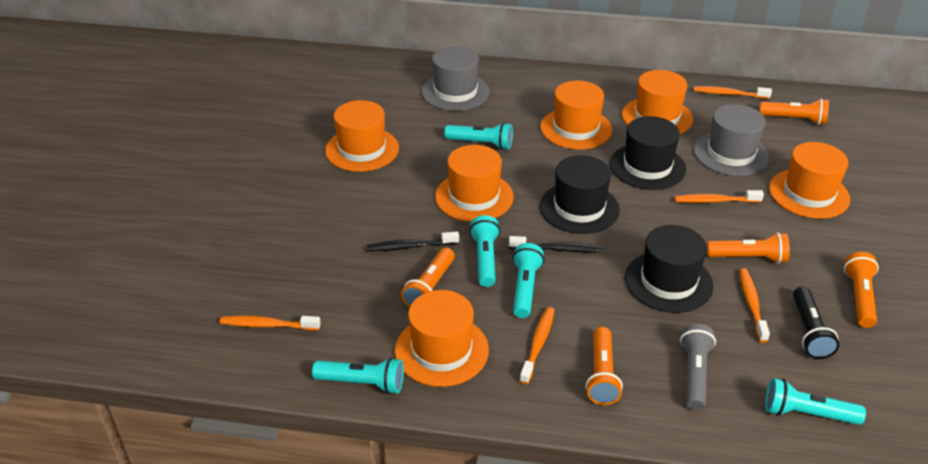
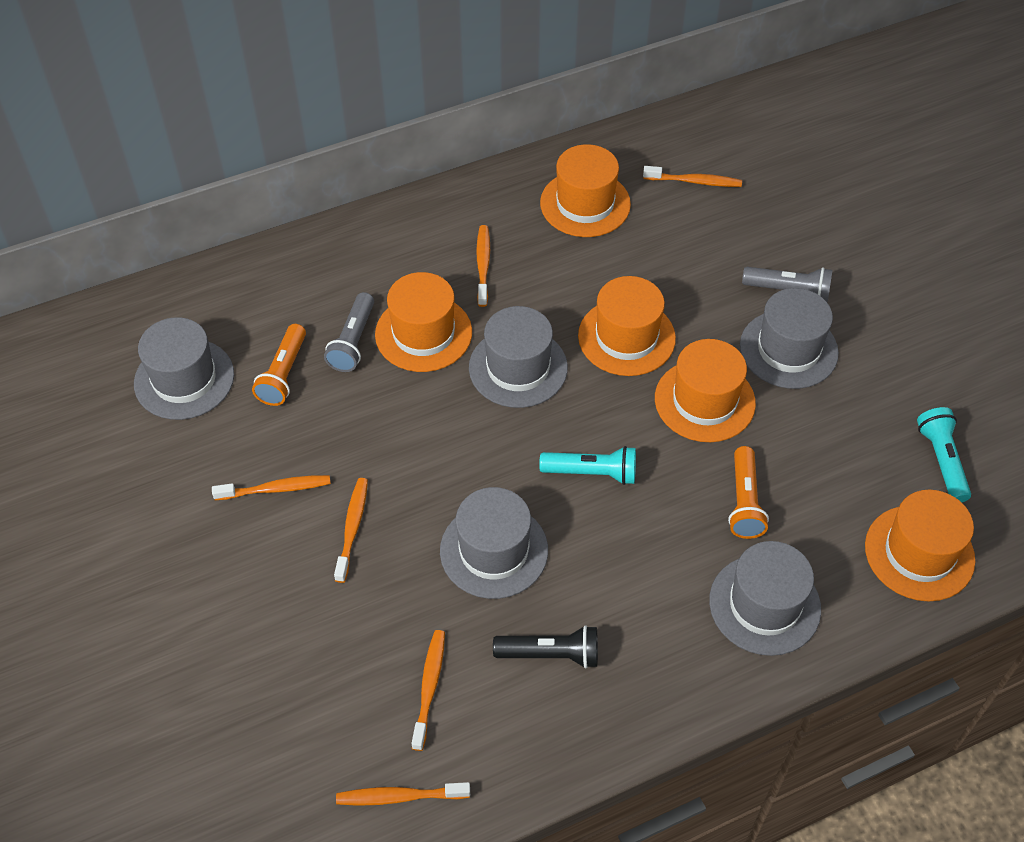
black hat: 3 -> 0
black toothbrush: 2 -> 0
grey flashlight: 1 -> 2
grey hat: 2 -> 5
orange flashlight: 5 -> 2
orange hat: 6 -> 5
orange toothbrush: 5 -> 6
turquoise flashlight: 5 -> 2

